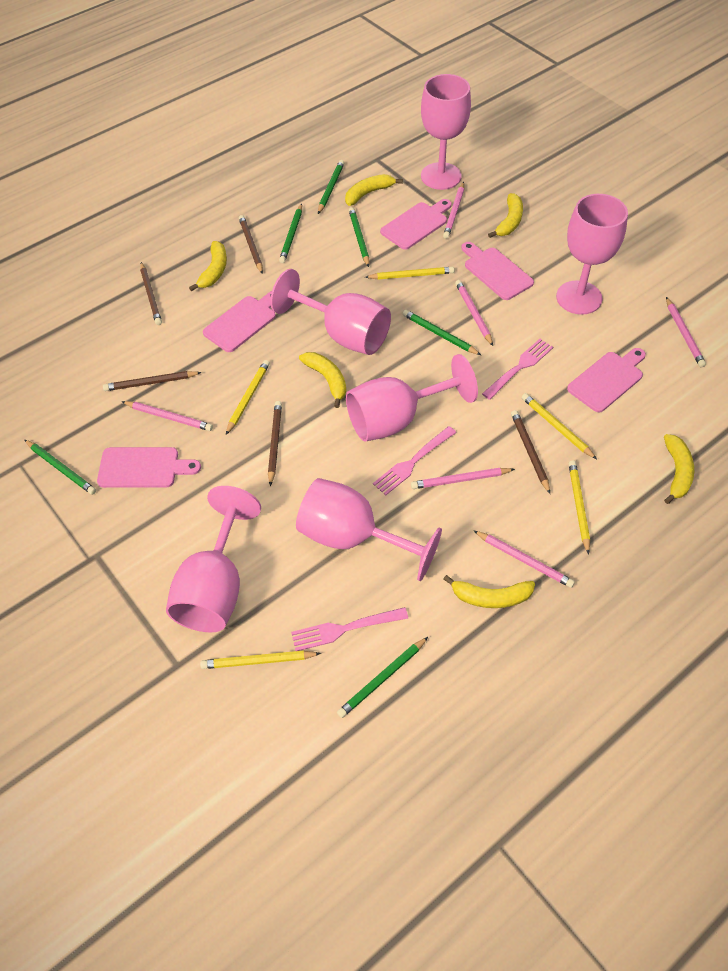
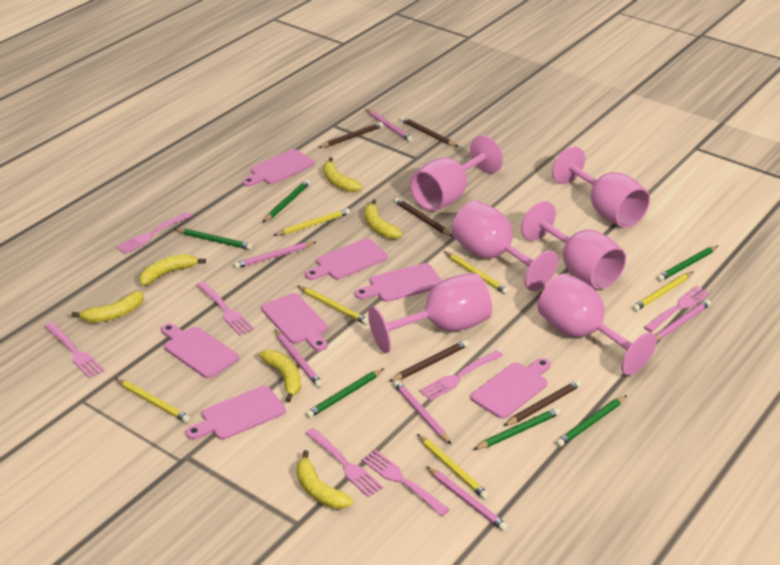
pink cutting board: 5 -> 7
pink fork: 3 -> 7
yellow pencil: 5 -> 6

